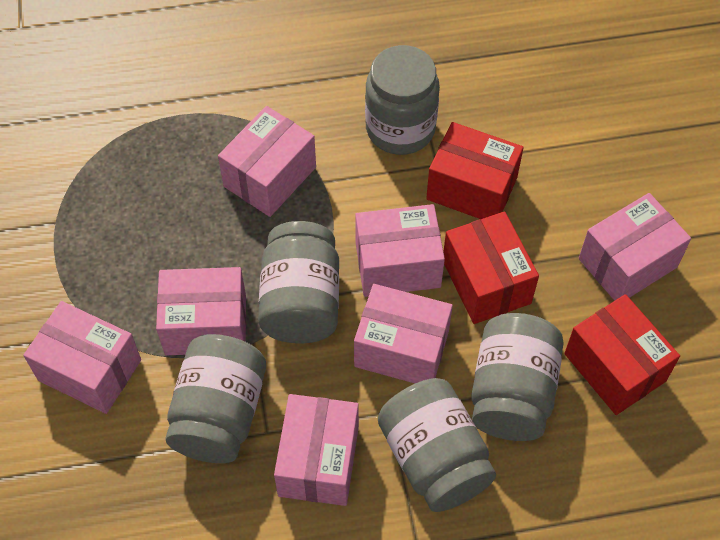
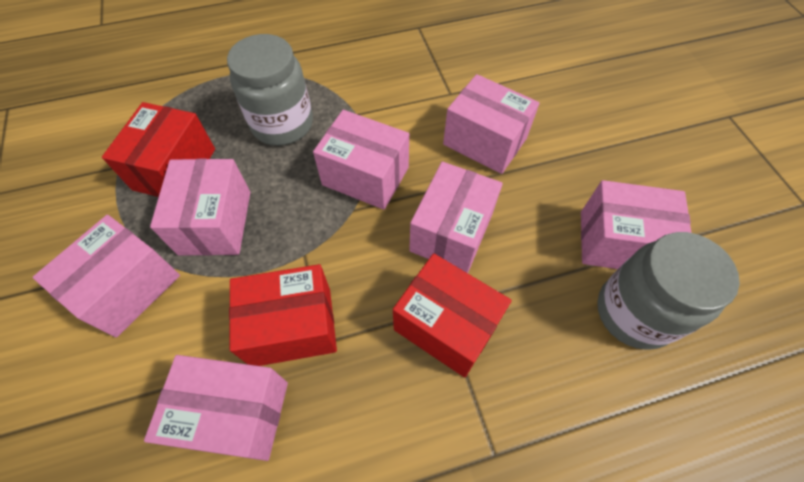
grey jar: 5 -> 2

